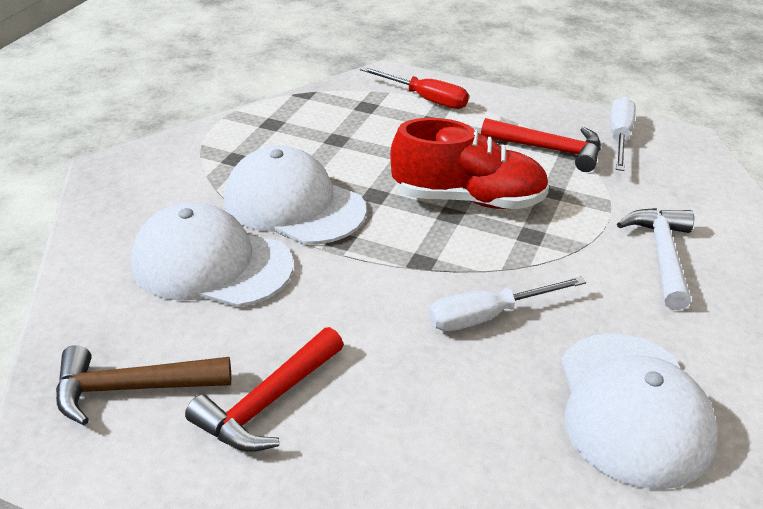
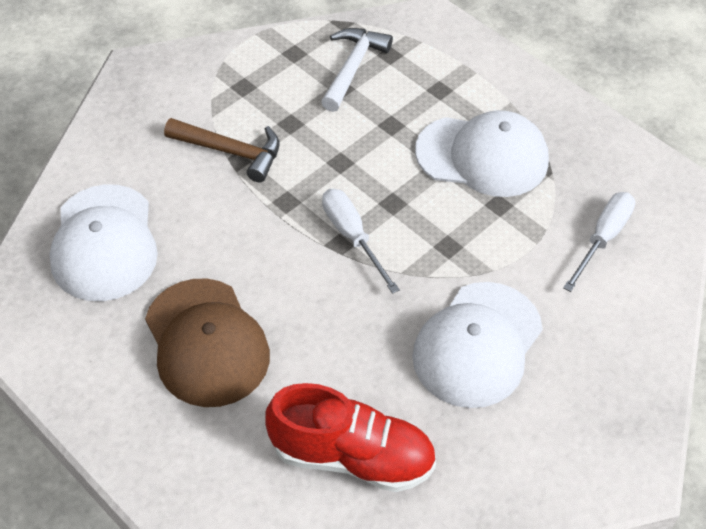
brown cap: 0 -> 1
red hammer: 2 -> 0
red screwdriver: 1 -> 0

